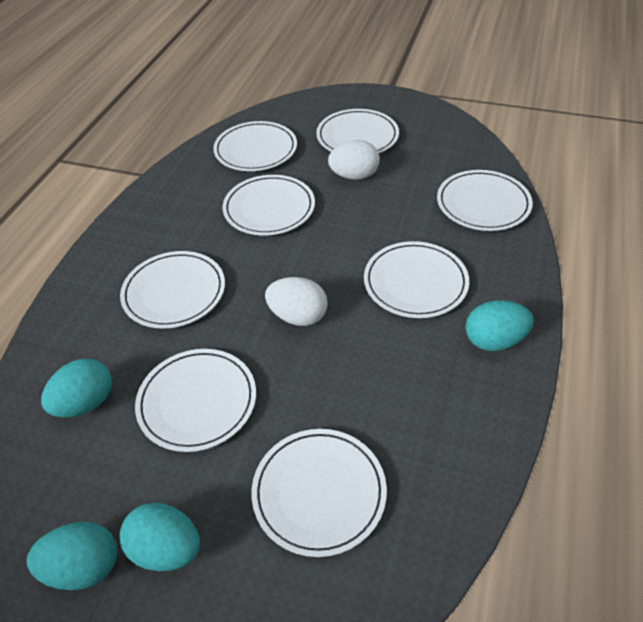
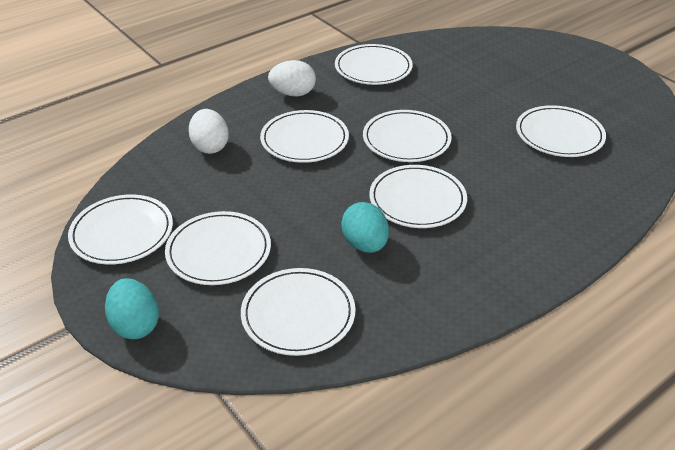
turquoise egg: 4 -> 2

